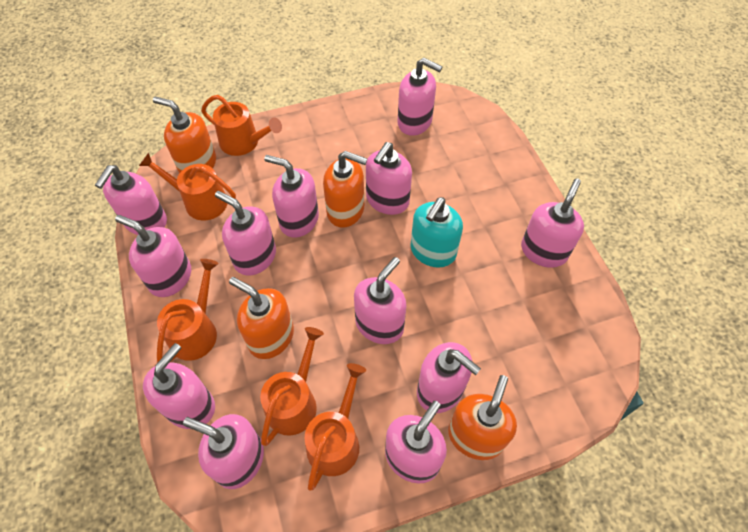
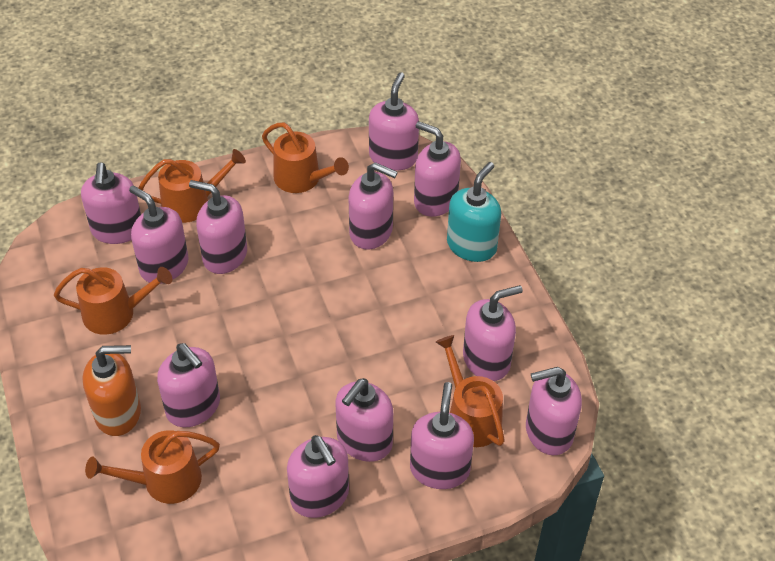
orange soap dispenser: 4 -> 1

